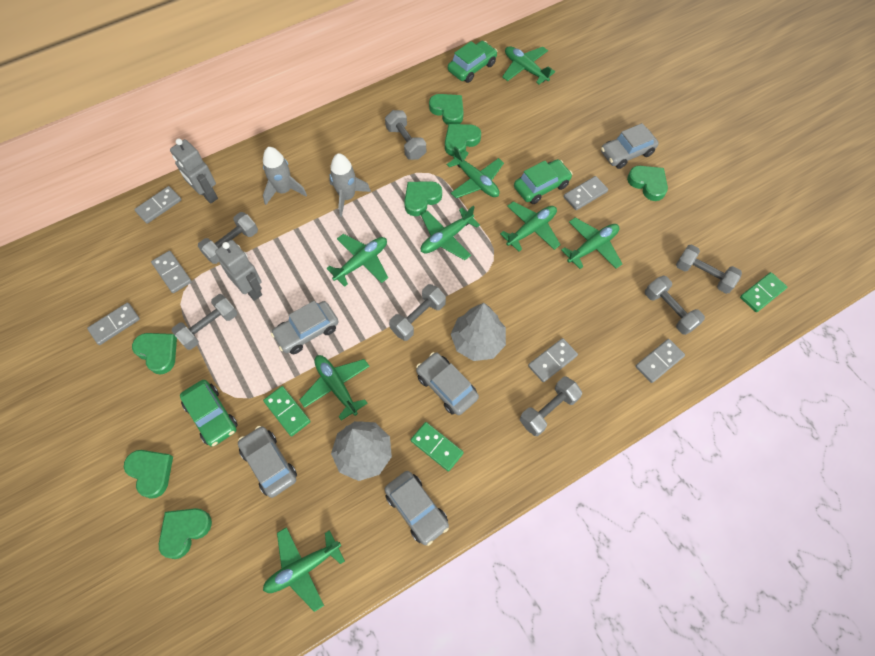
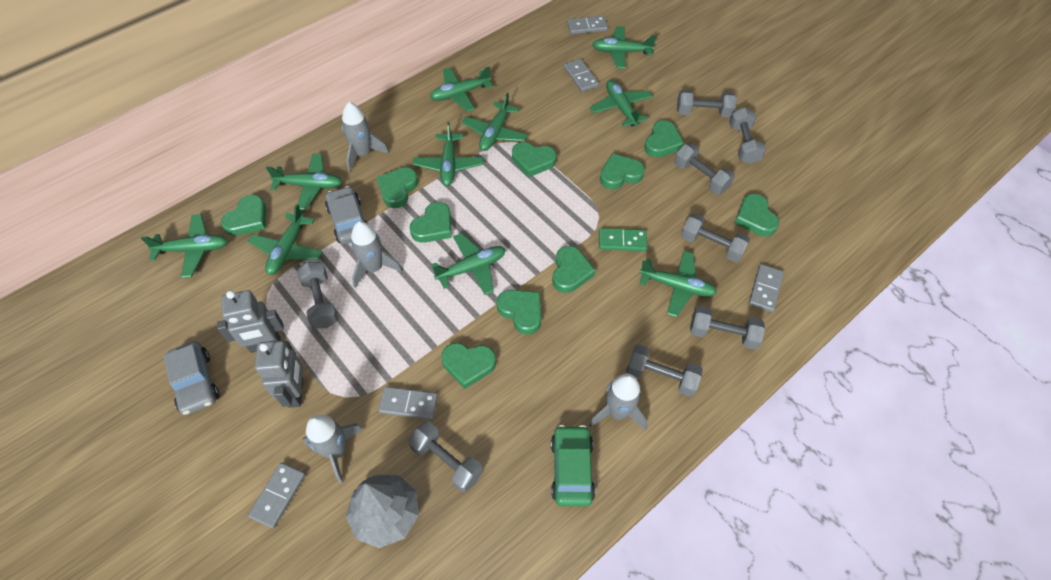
green car: 3 -> 1
green domino: 3 -> 1
green heart: 7 -> 10
green plane: 8 -> 10
grey car: 5 -> 2
grey domino: 6 -> 5
grey dumbbell: 7 -> 8
grey rocket: 2 -> 4
grey tree: 2 -> 1

